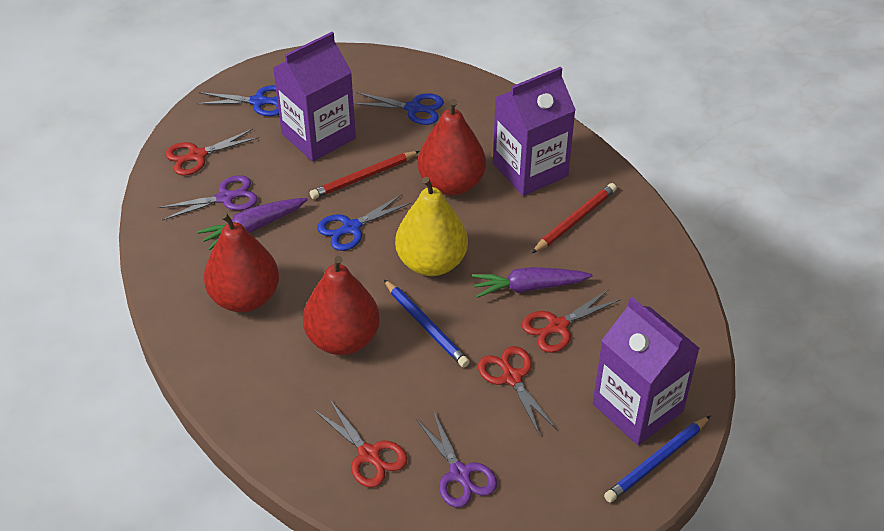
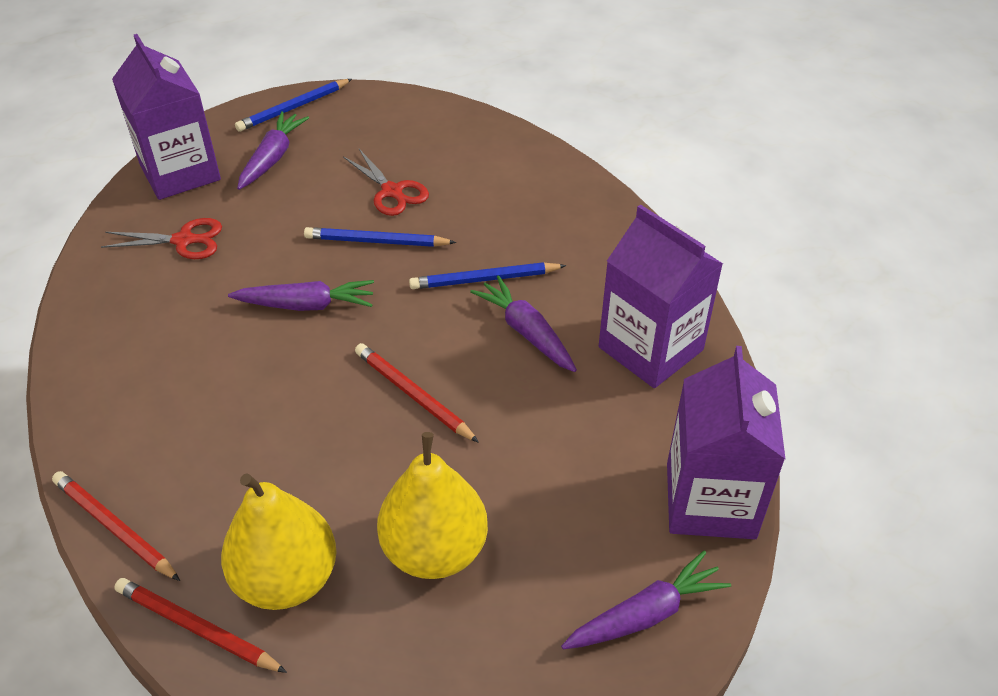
blue pencil: 2 -> 3
blue scissors: 3 -> 0
purple carrot: 2 -> 4
purple scissors: 2 -> 0
red pear: 3 -> 0
red pencil: 2 -> 3
red scissors: 4 -> 2
yellow pear: 1 -> 2

